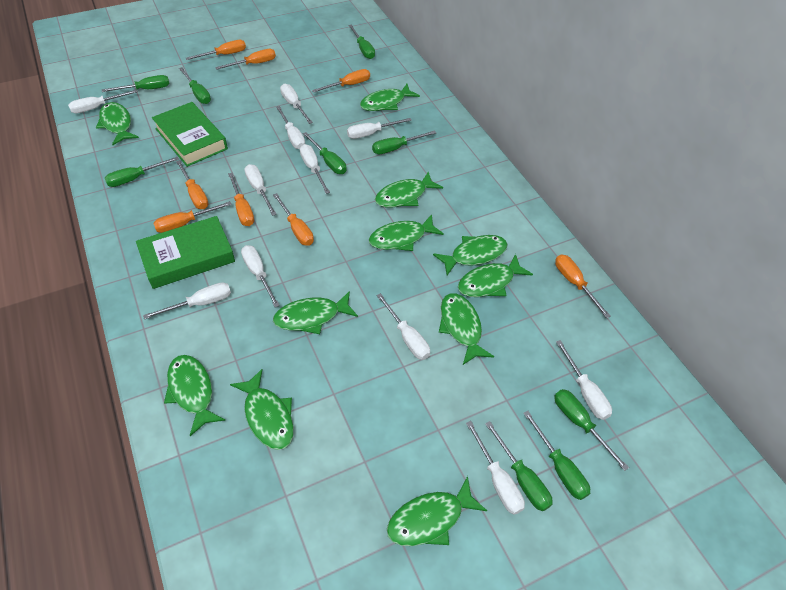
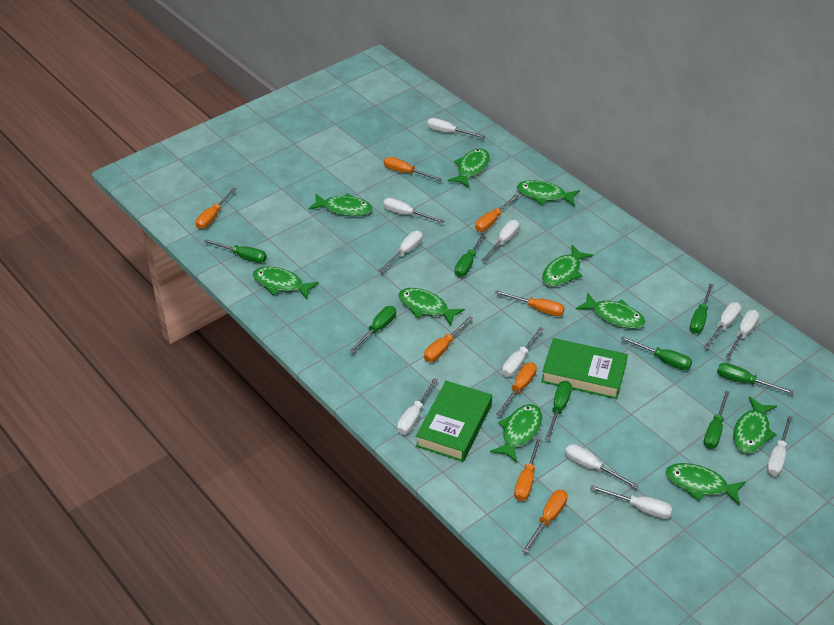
green fish: 11 -> 10
green screwdriver: 9 -> 8

